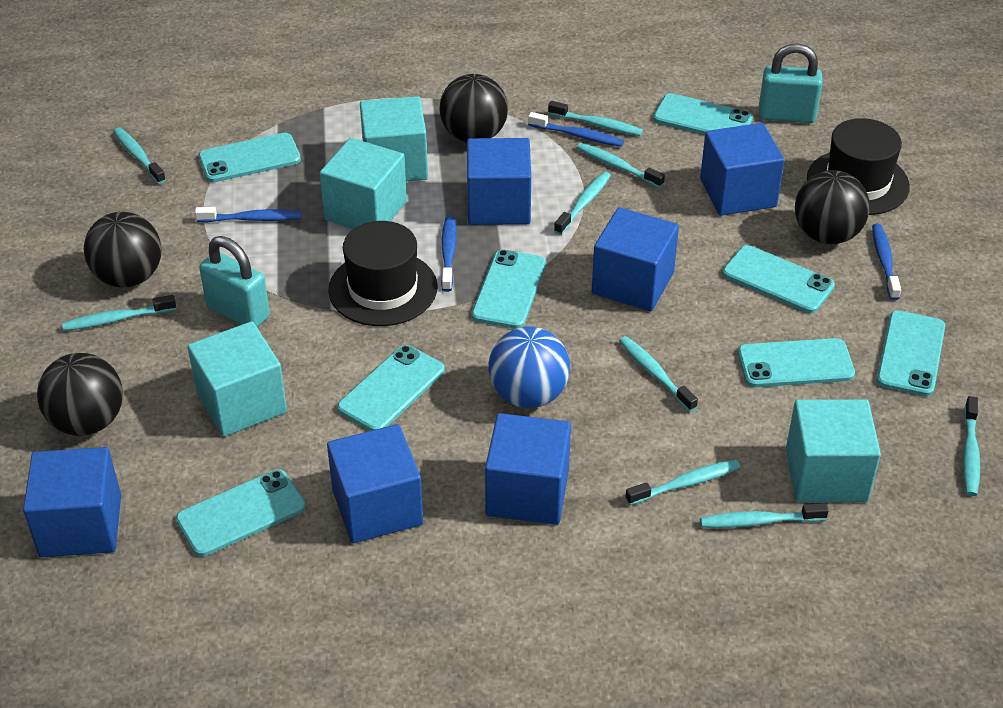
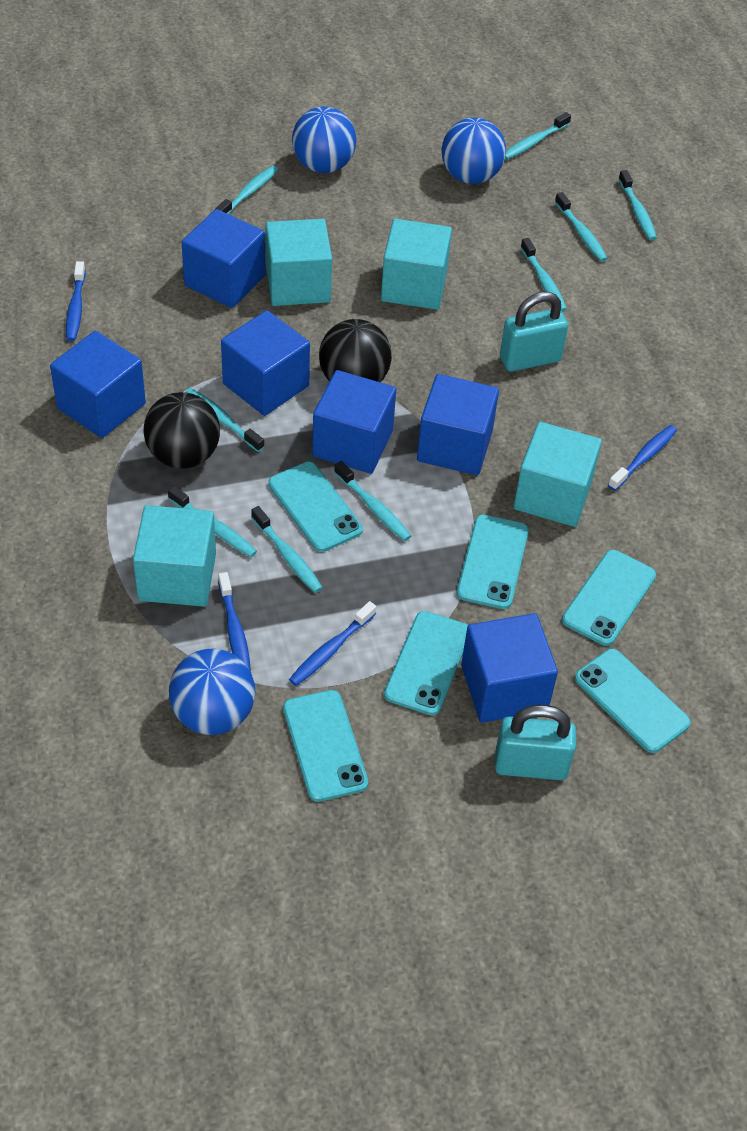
black ball: 4 -> 2
black hat: 2 -> 0
blue ball: 1 -> 3
turquoise phone: 8 -> 6

